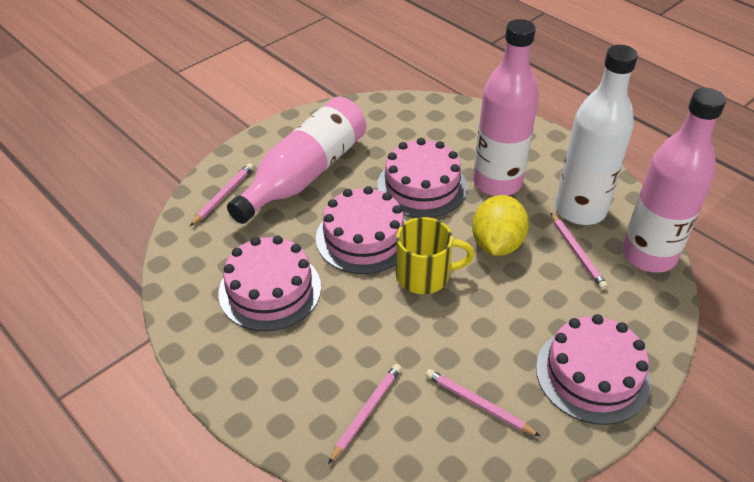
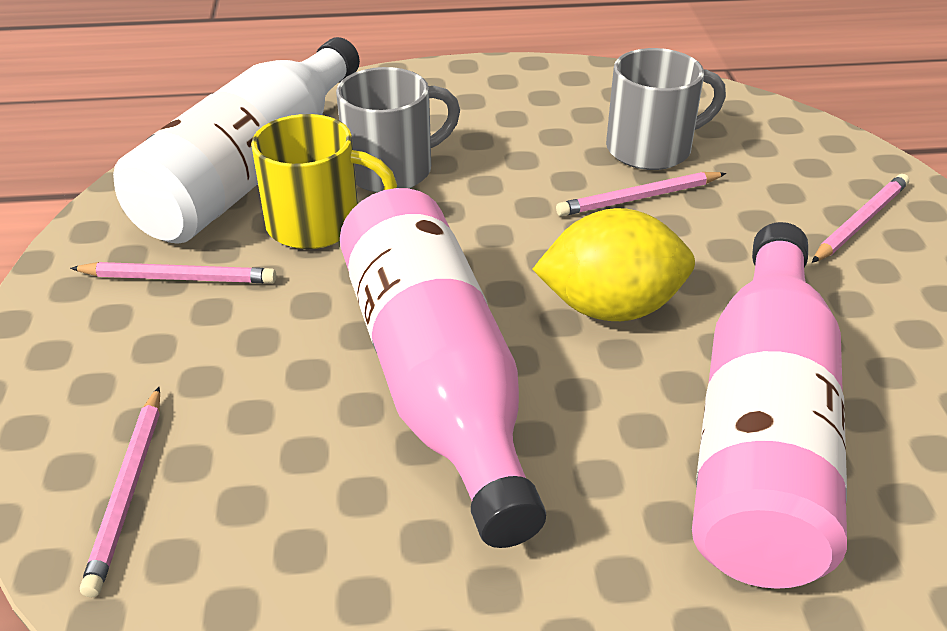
grey mug: 0 -> 2
pink bottle: 3 -> 2
pink cake: 4 -> 0

